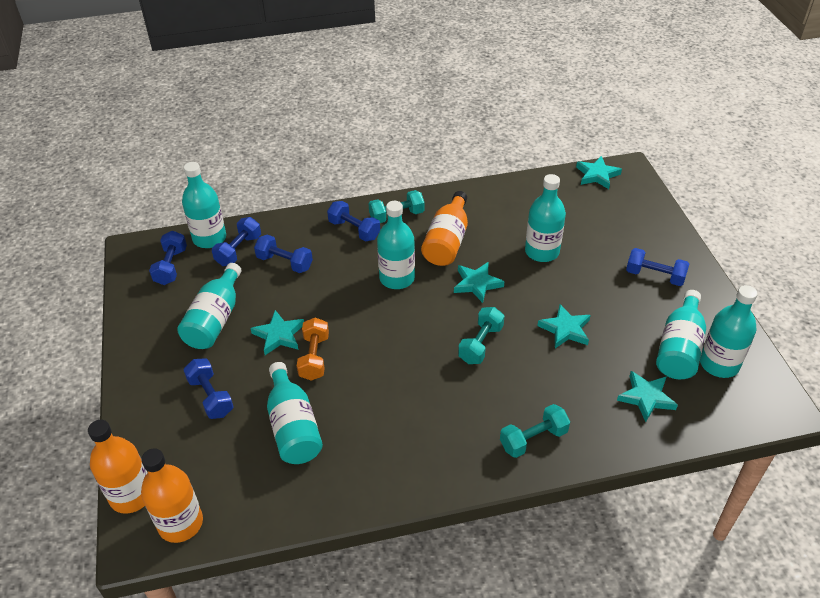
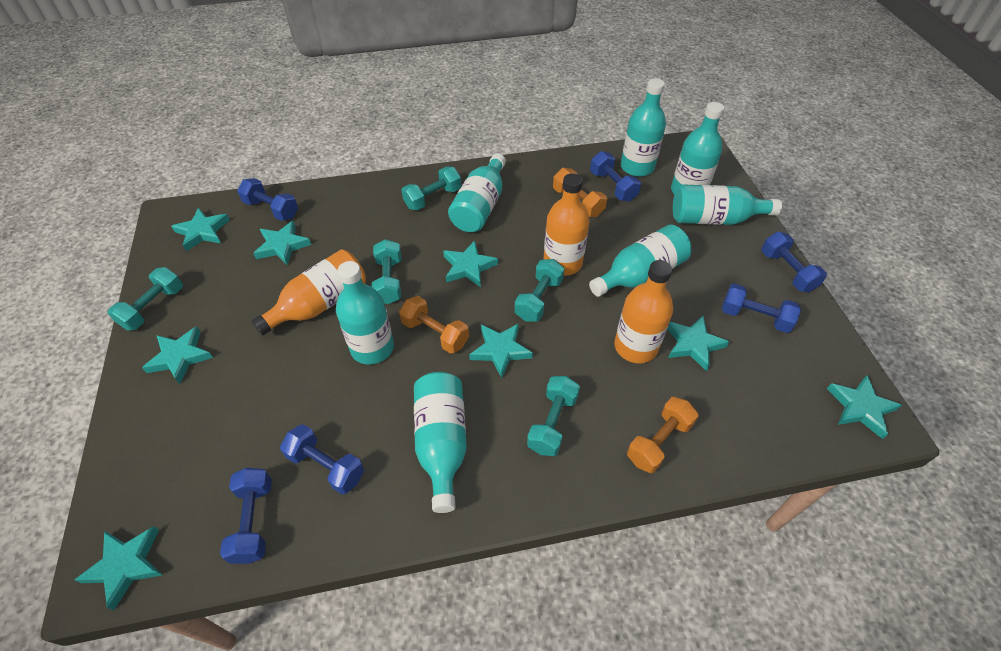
orange dumbbell: 1 -> 3
turquoise dumbbell: 3 -> 5
turquoise star: 5 -> 8

